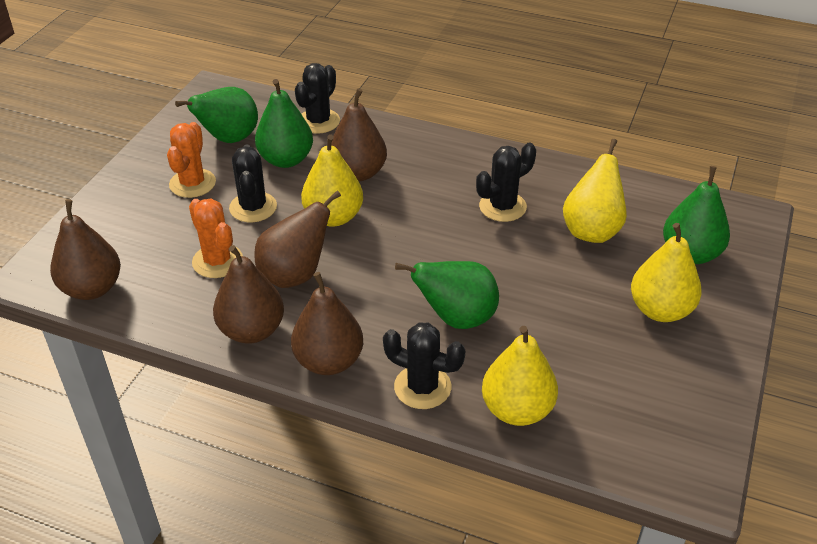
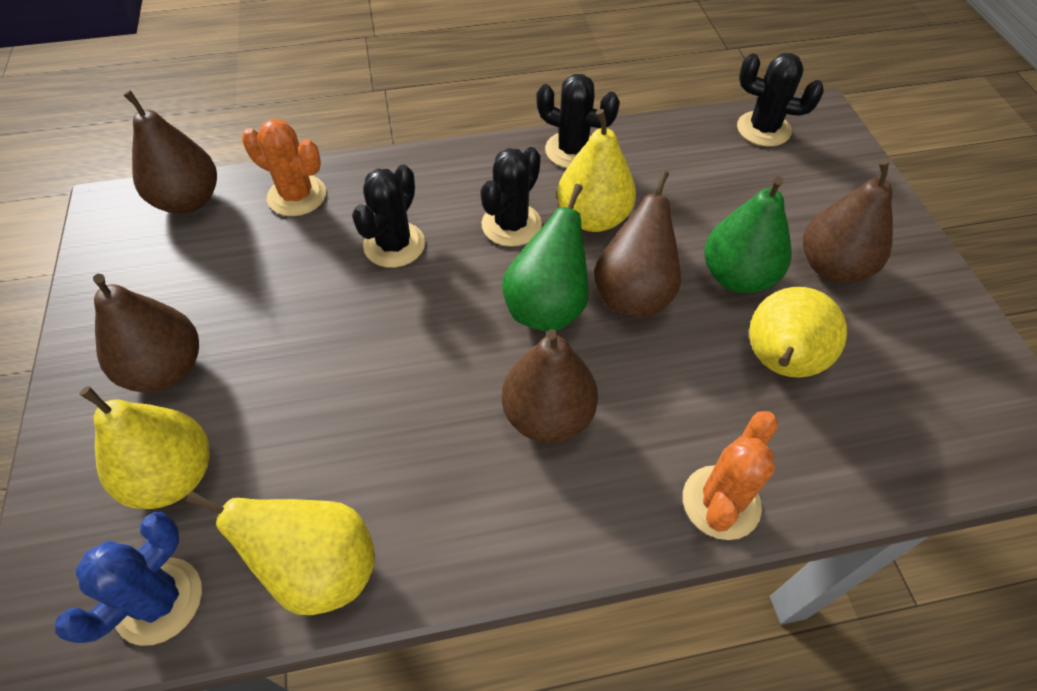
blue cactus: 0 -> 1
green pear: 4 -> 2

